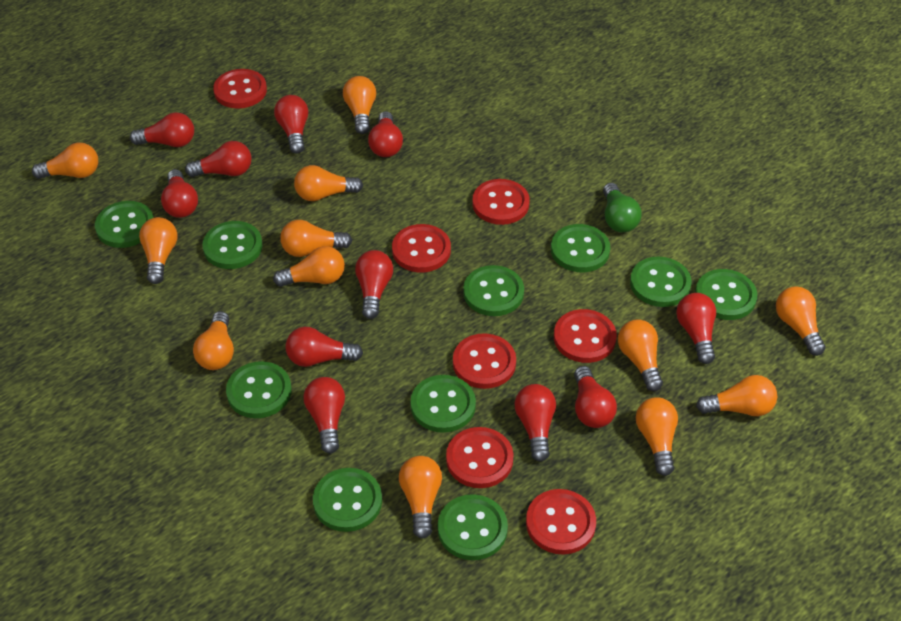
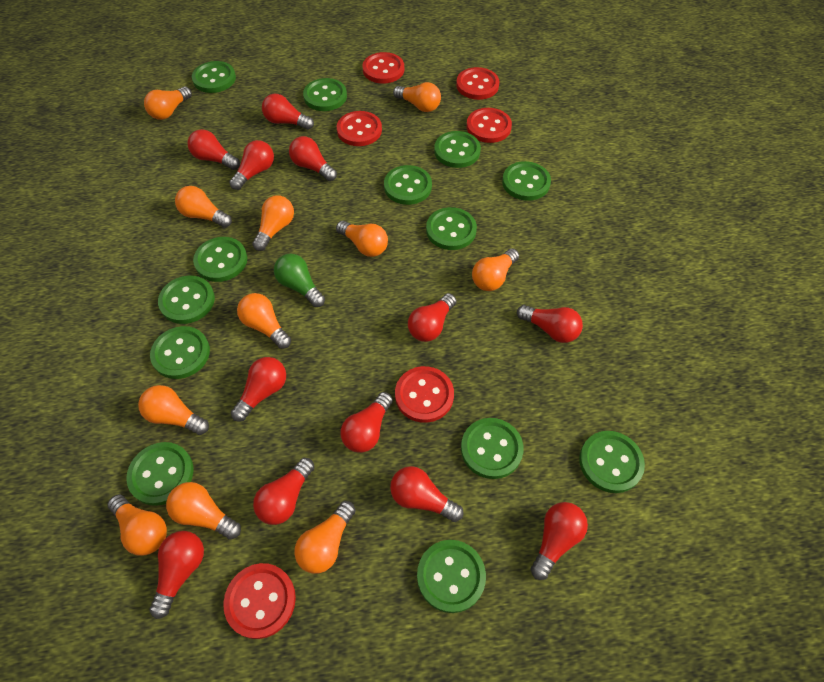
green button: 10 -> 13
orange light bulb: 12 -> 11
red button: 7 -> 6
red light bulb: 11 -> 12

